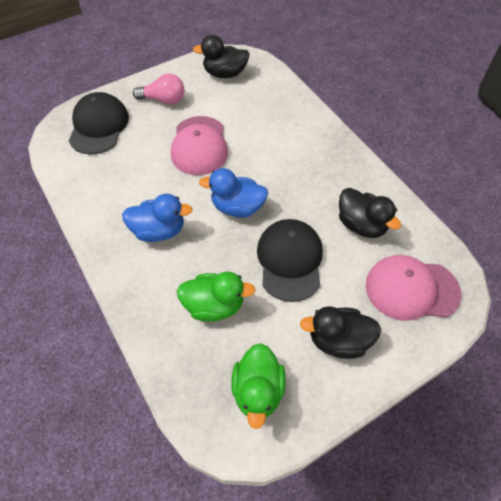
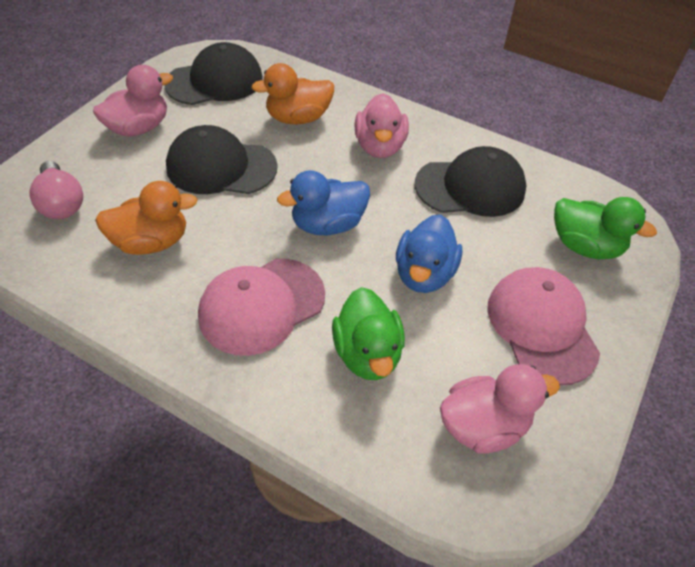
black cap: 2 -> 3
black duck: 3 -> 0
orange duck: 0 -> 2
pink duck: 0 -> 3

